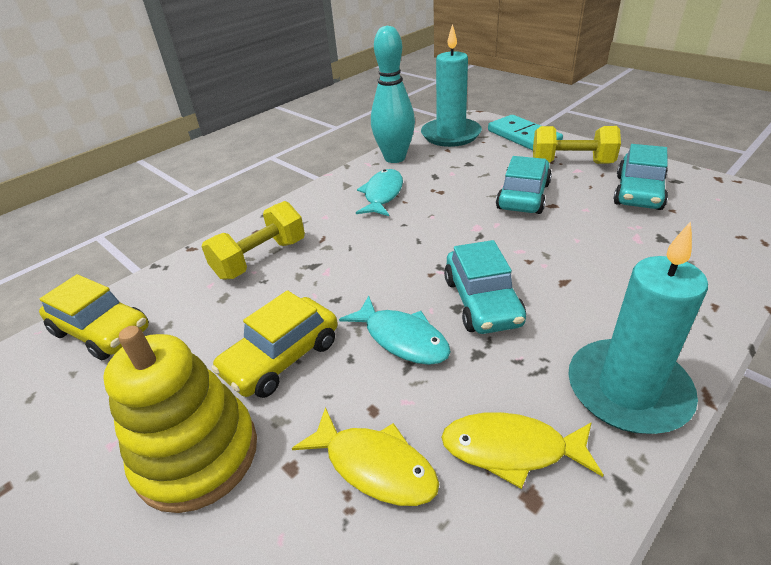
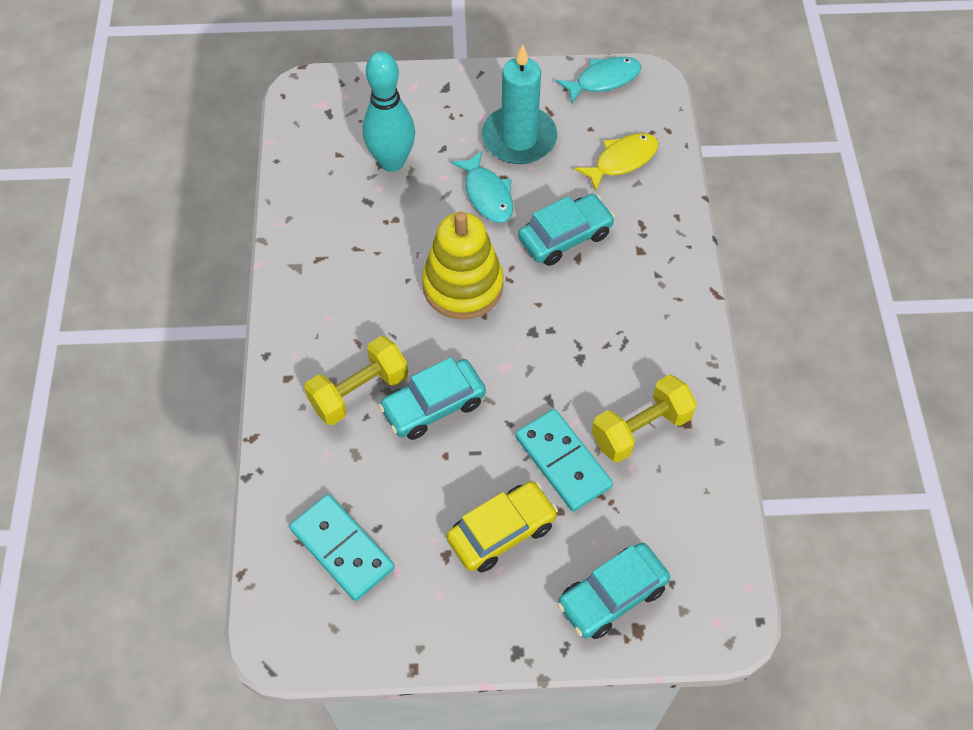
turquoise candle: 2 -> 1
turquoise domino: 1 -> 2
yellow car: 2 -> 1
yellow fish: 2 -> 1

